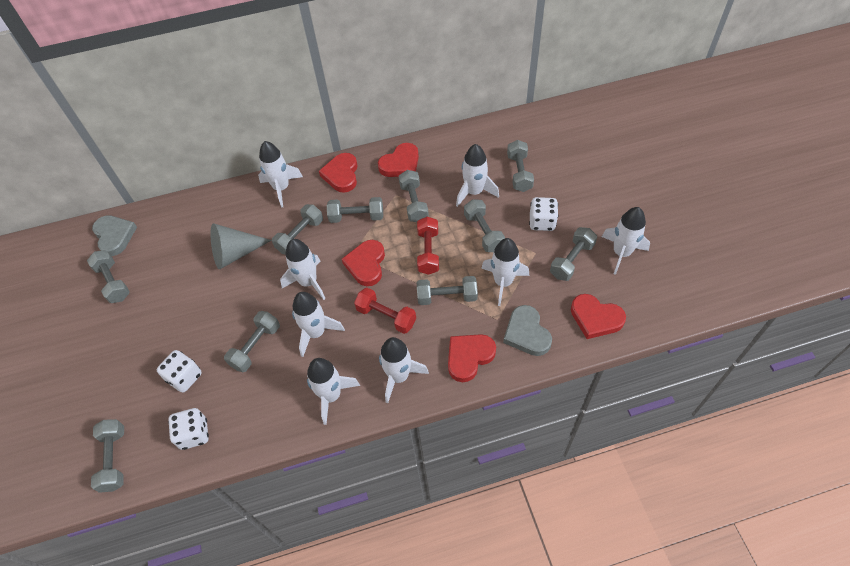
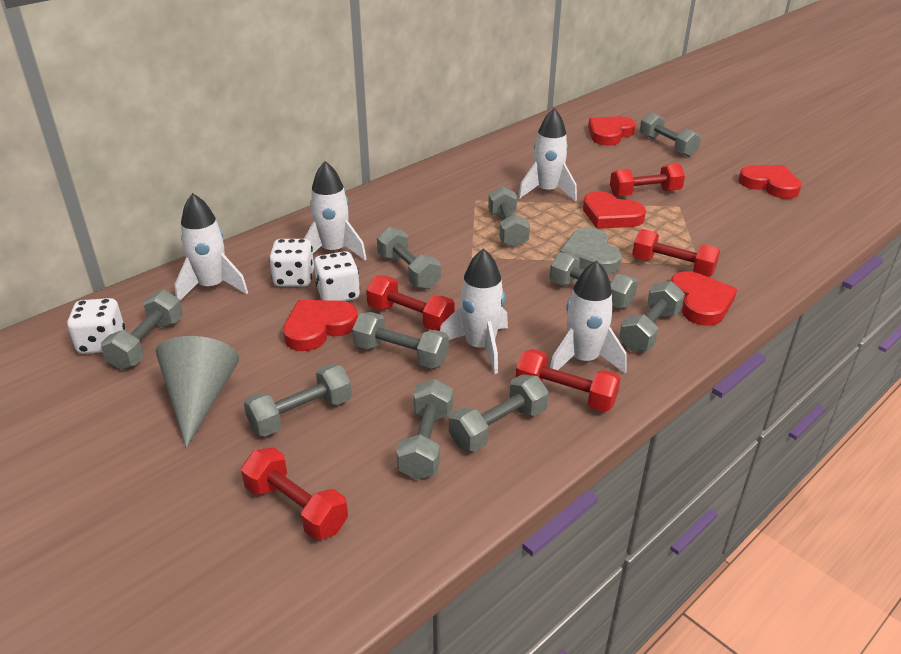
grey heart: 2 -> 1
red dumbbell: 2 -> 5
white rocket: 8 -> 5

